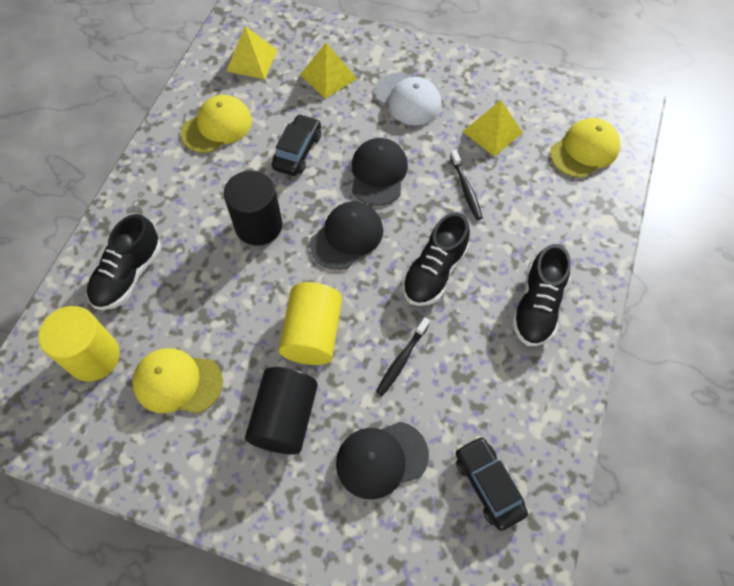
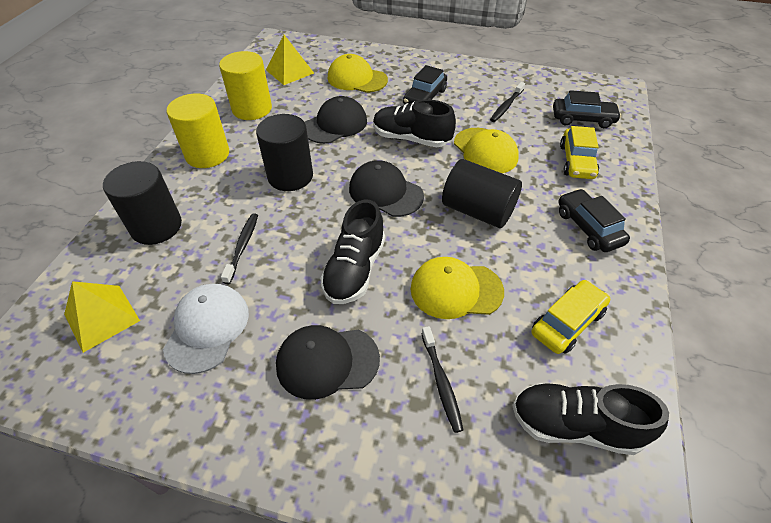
black car: 2 -> 3
black cylinder: 2 -> 3
black toothbrush: 2 -> 3
yellow car: 0 -> 2
yellow pyramid: 3 -> 2

